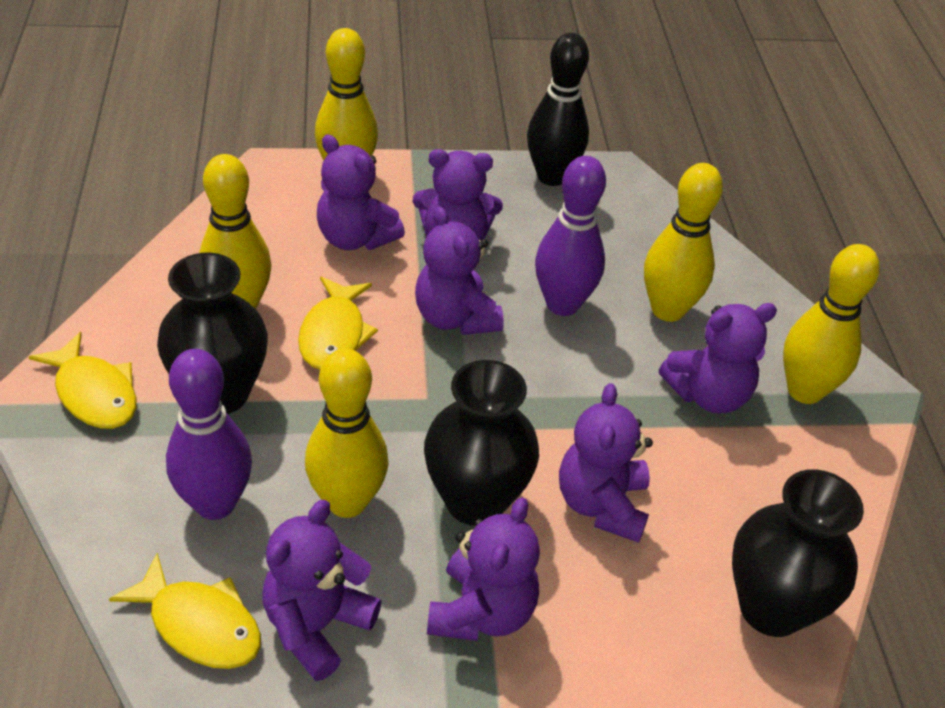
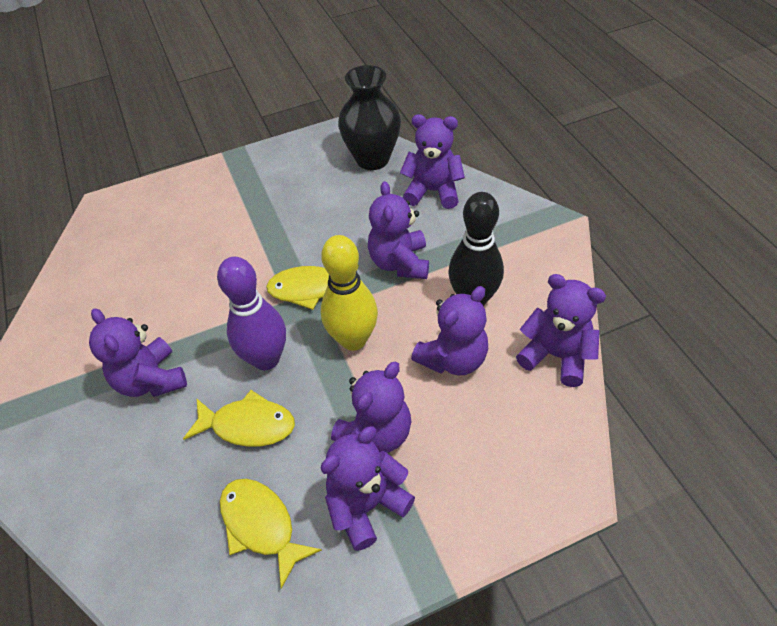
black vase: 3 -> 1
purple bowling pin: 2 -> 1
yellow bowling pin: 5 -> 1

